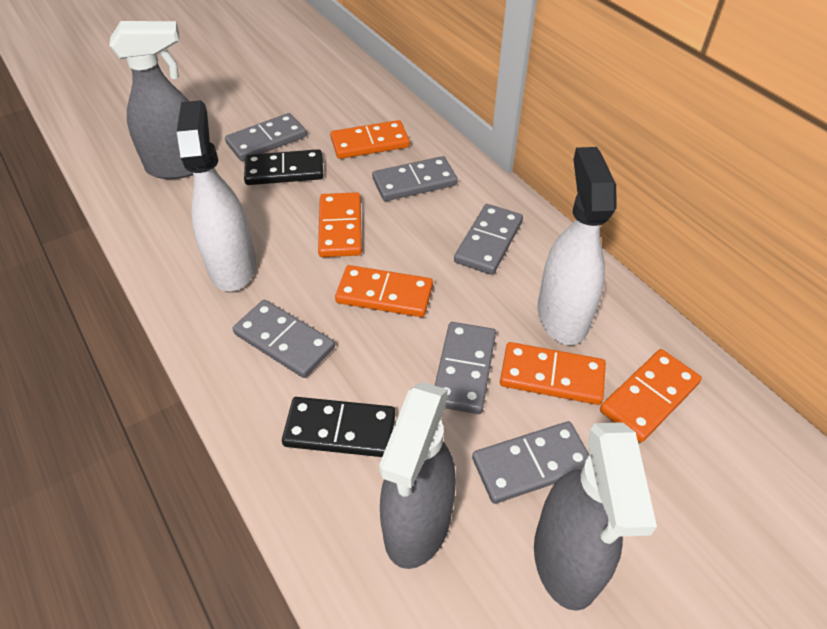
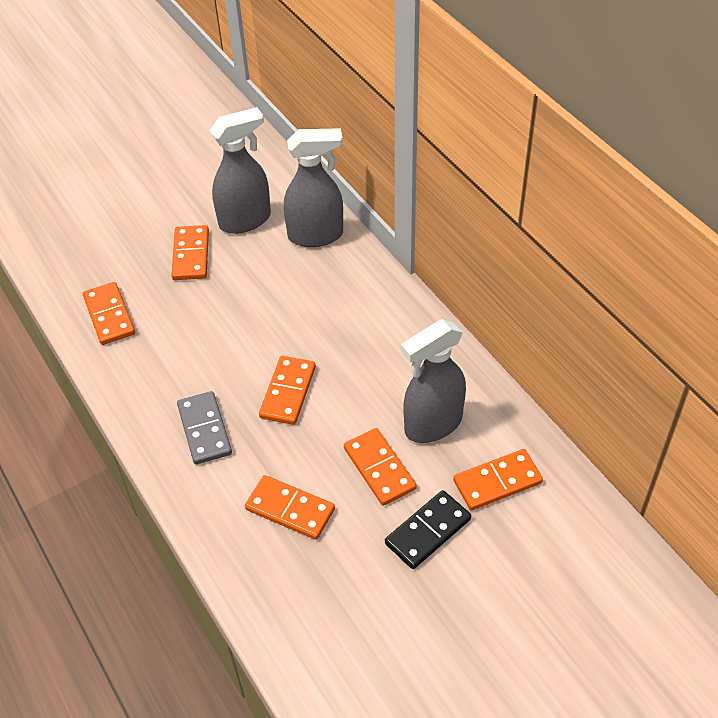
black domino: 2 -> 1
grey domino: 6 -> 1
orange domino: 5 -> 6
white spray bottle: 2 -> 0

